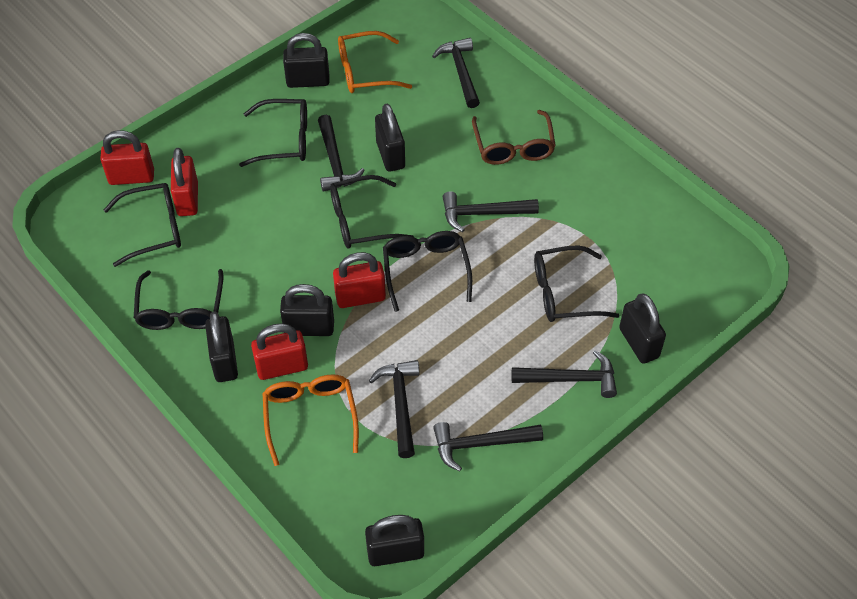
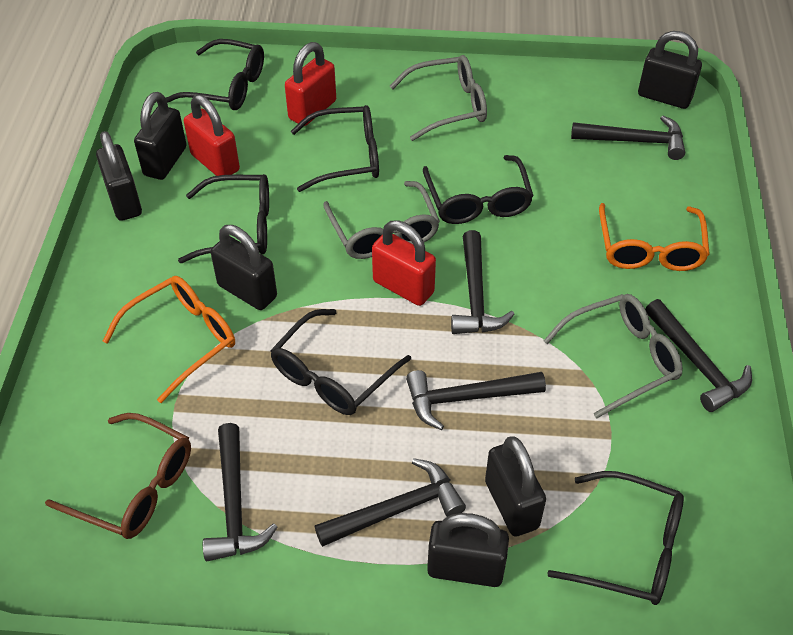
grey glasses: 0 -> 3
red padlock: 4 -> 3

